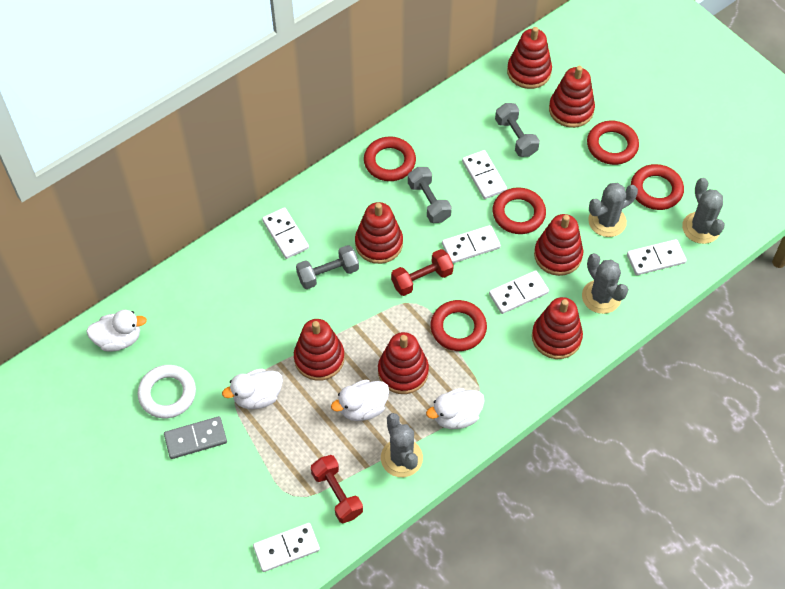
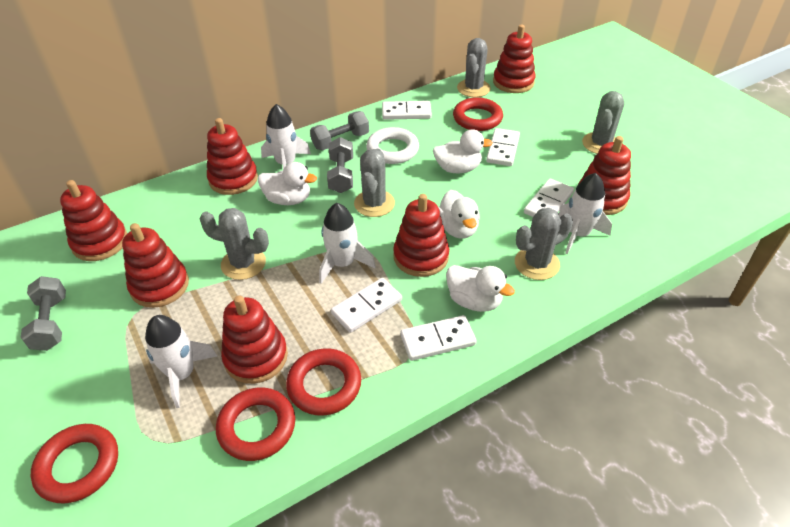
grey cactus: 4 -> 5
grey domino: 1 -> 0
red dumbbell: 2 -> 0
red ring: 5 -> 4
white domino: 6 -> 5
white rocket: 0 -> 4

